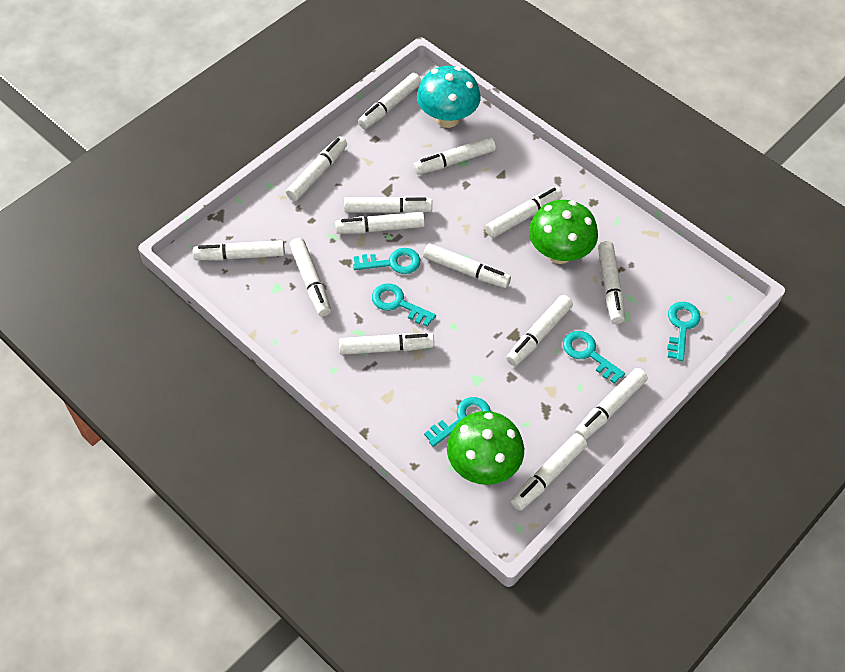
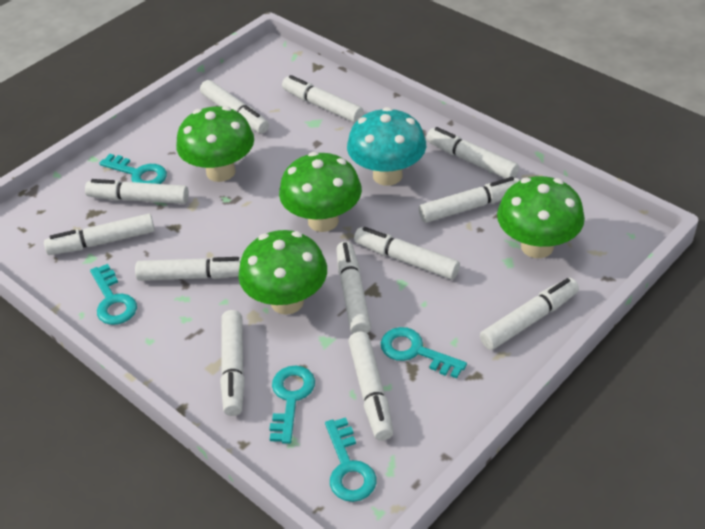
green mushroom: 2 -> 4
white marker: 14 -> 12

